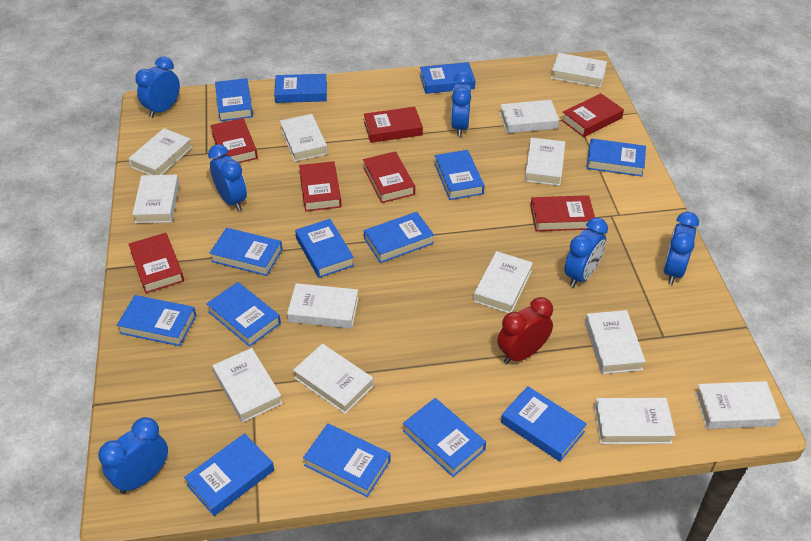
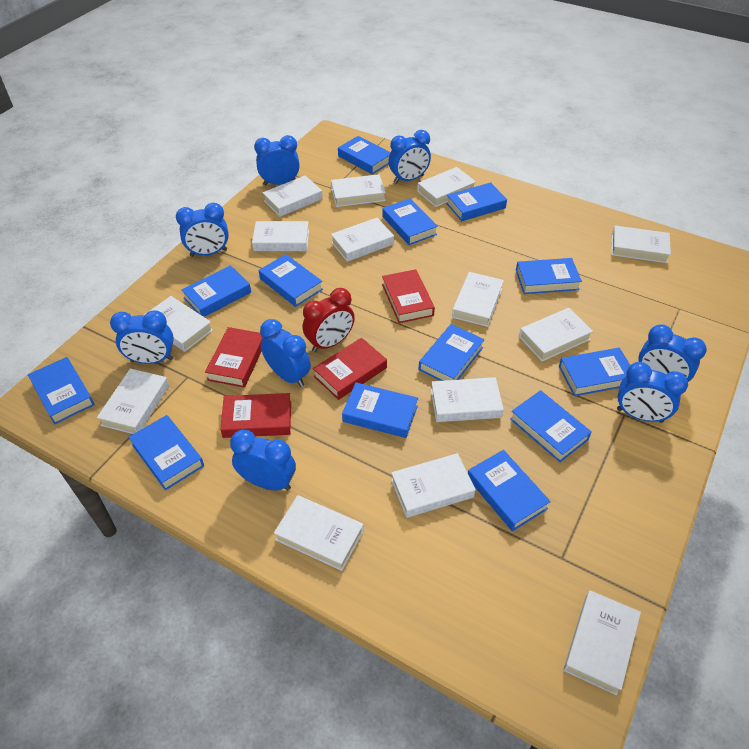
blue book: 14 -> 13
blue clock: 6 -> 8
red book: 7 -> 4
white book: 13 -> 14

